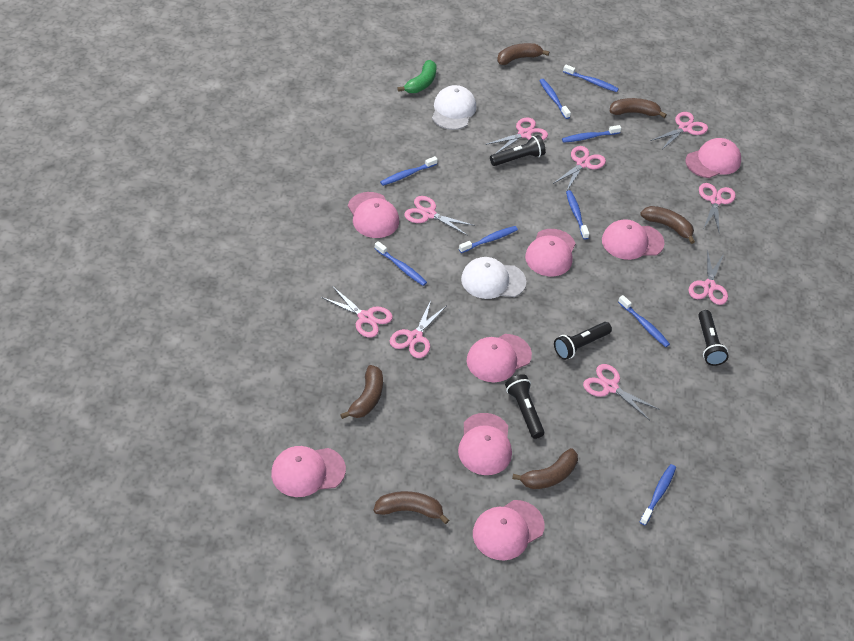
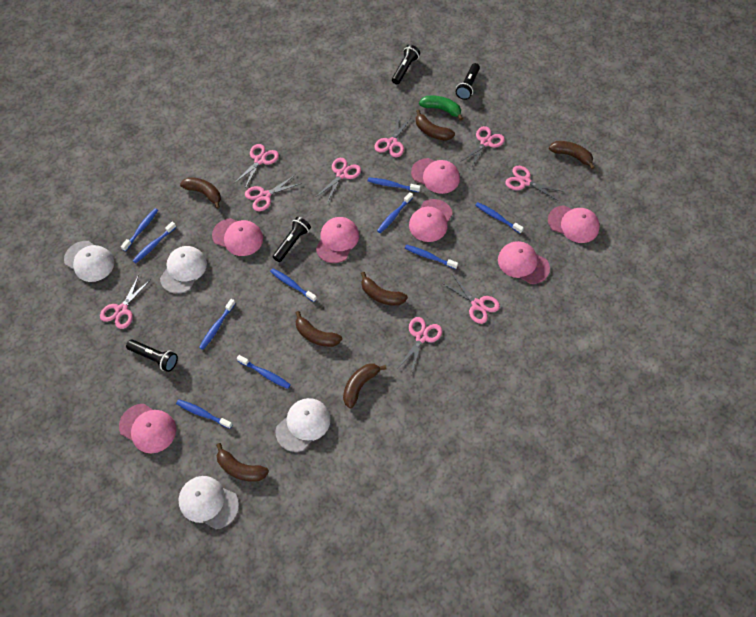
blue toothbrush: 9 -> 10
brown banana: 6 -> 7
pink cap: 8 -> 7
white cap: 2 -> 4

